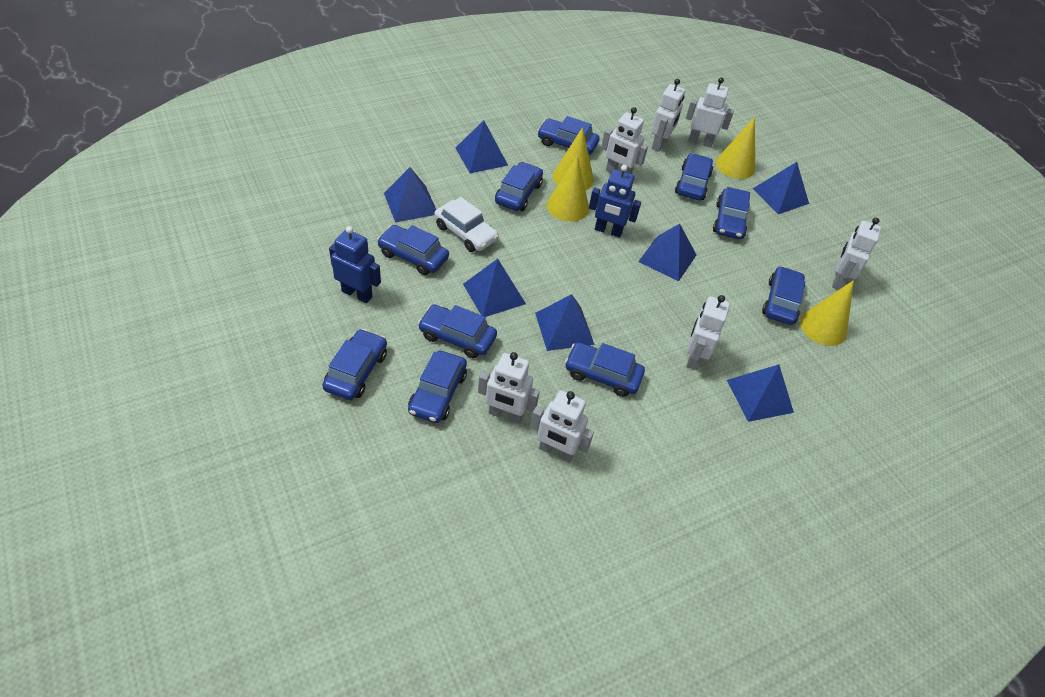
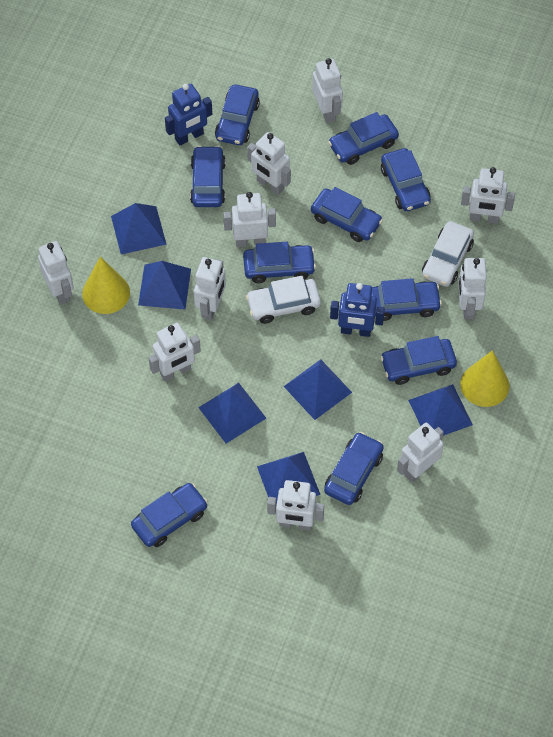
blue pyramid: 7 -> 6
white car: 1 -> 2
white robot: 7 -> 10
yellow cone: 4 -> 2

